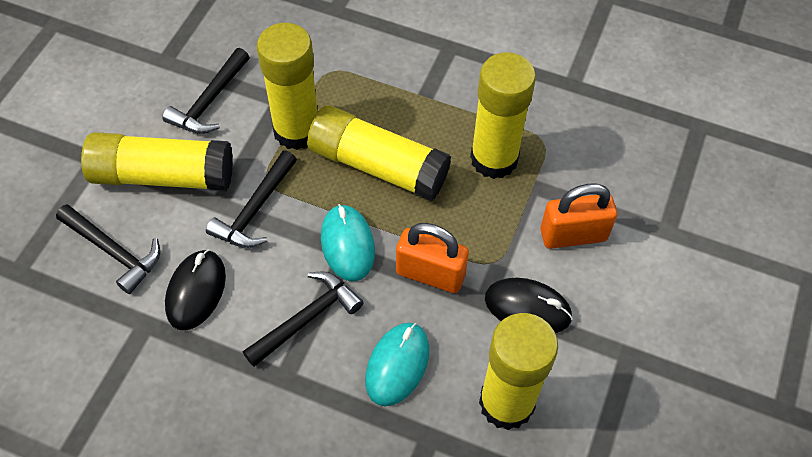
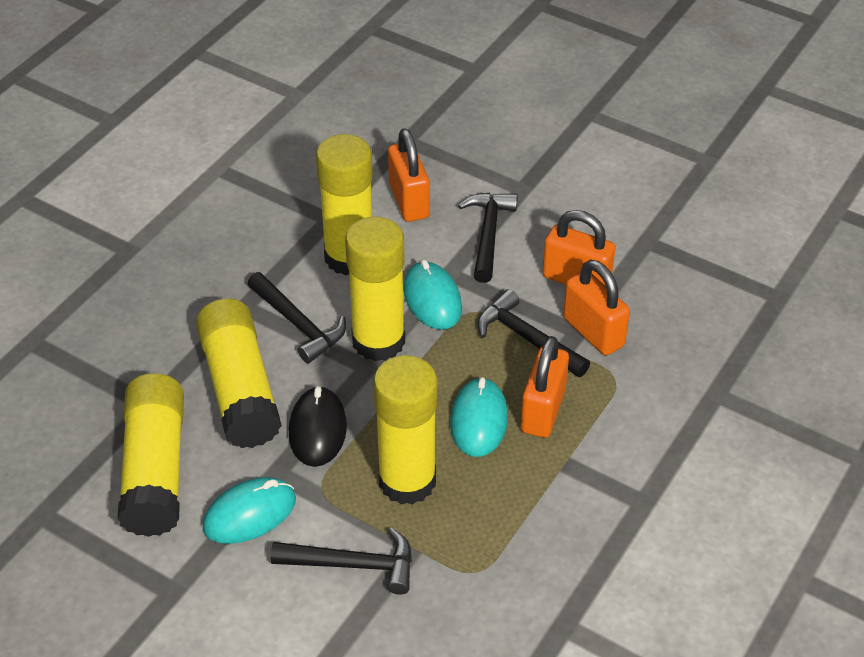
black mouse: 2 -> 1
orange padlock: 2 -> 4
turquoise mouse: 2 -> 3

